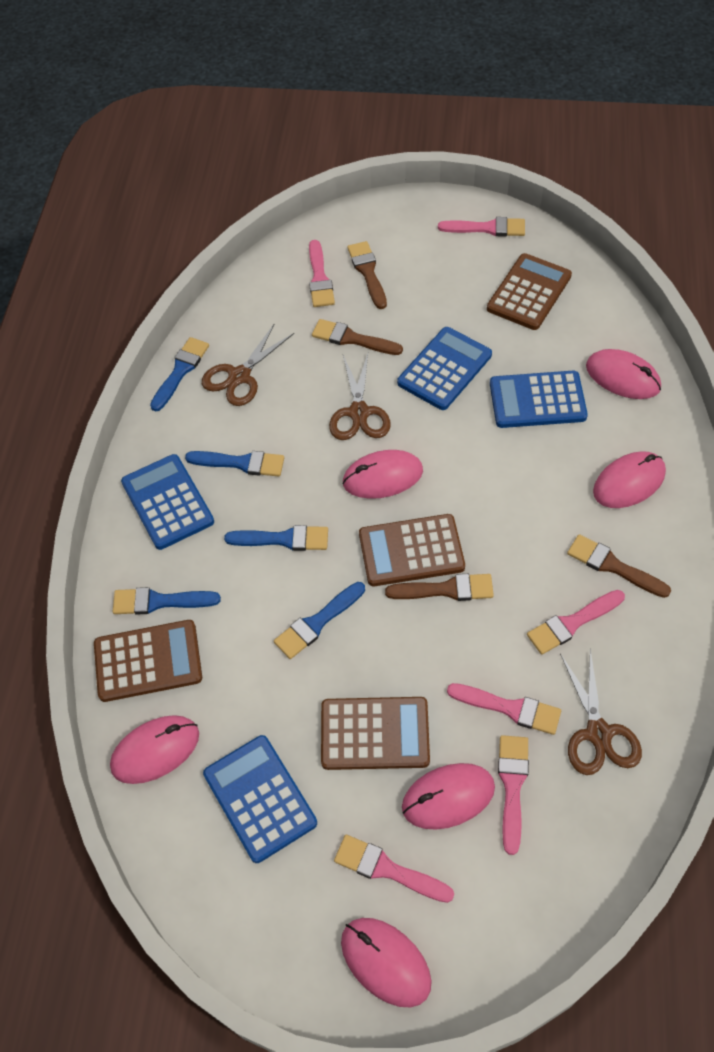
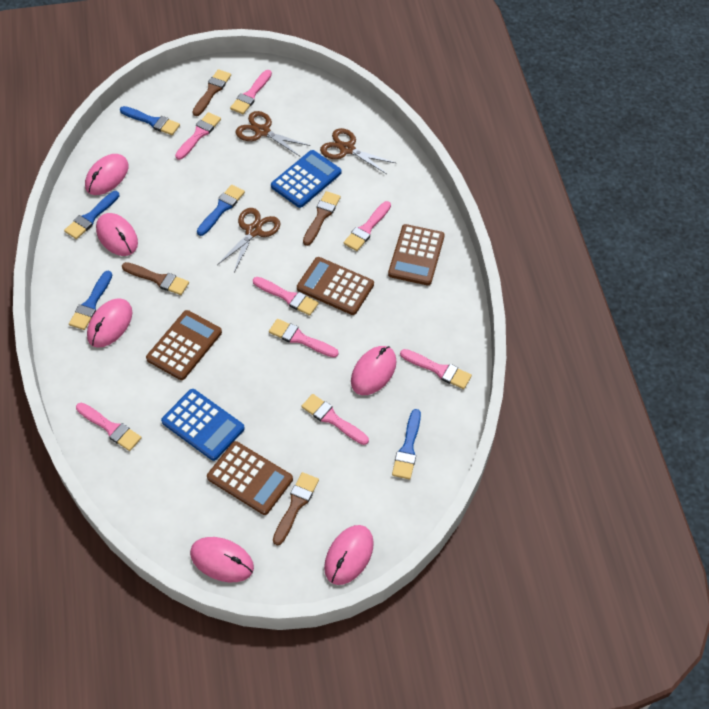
blue calculator: 4 -> 2
pink brush: 6 -> 8

